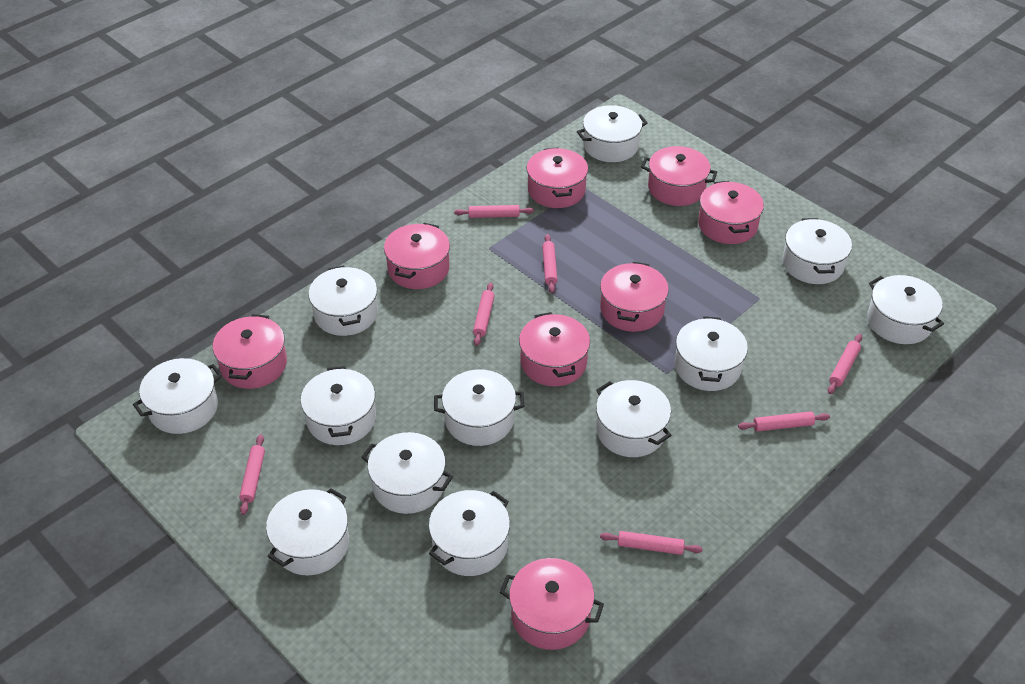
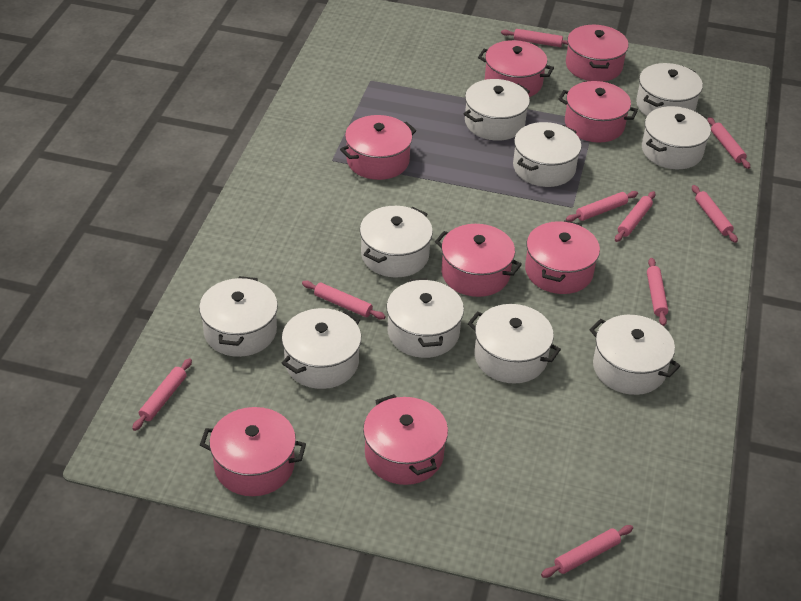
pink rolling pin: 7 -> 9
white pot: 12 -> 10

